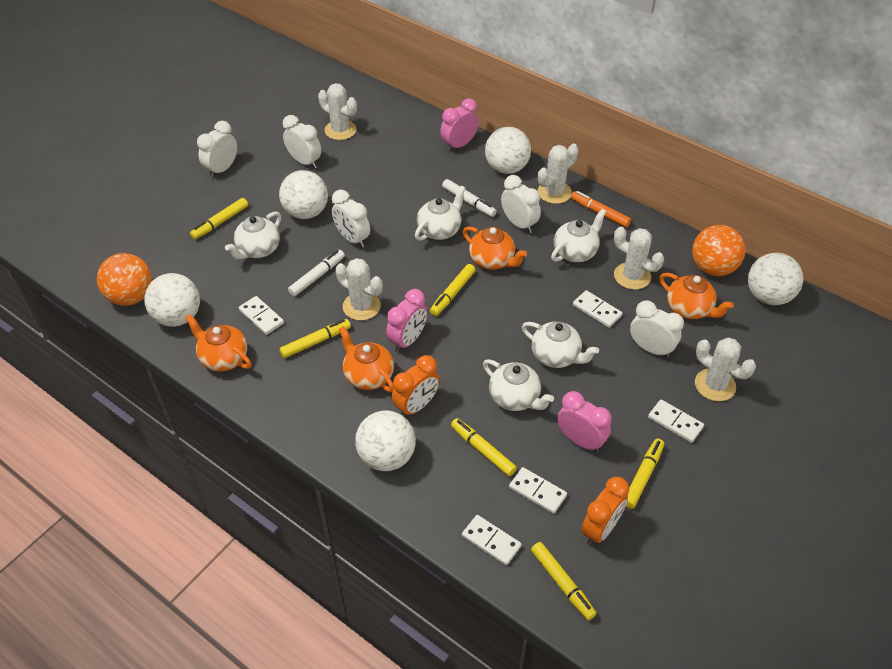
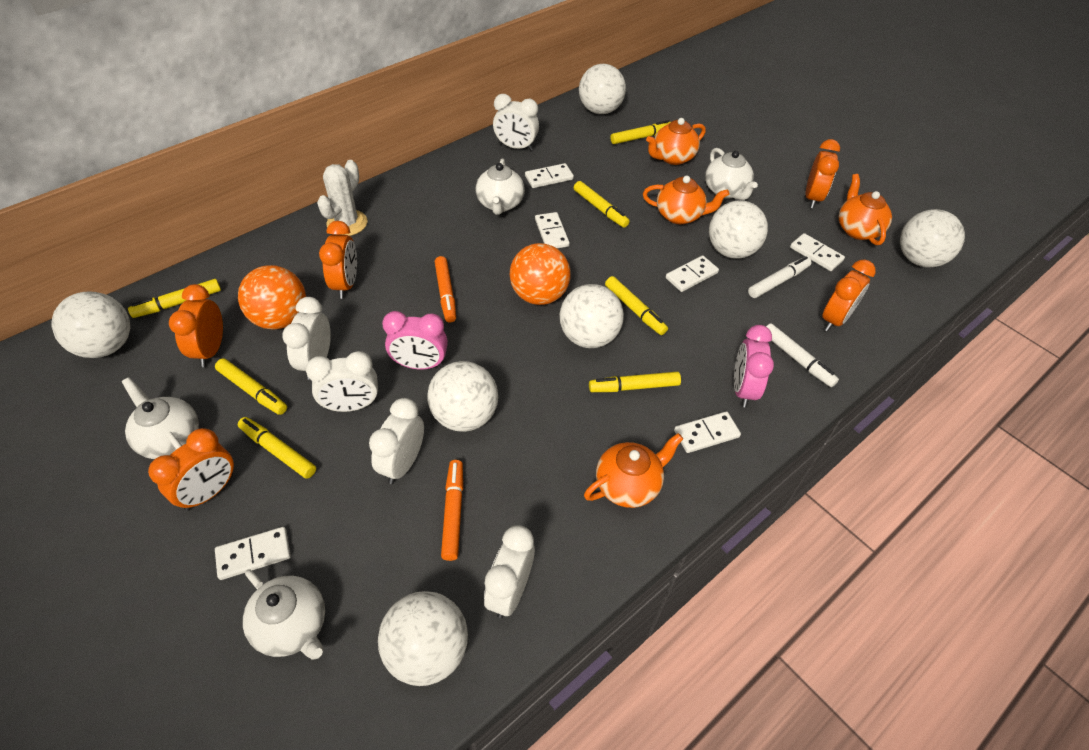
orange clock: 2 -> 5
orange marker: 1 -> 2
pink clock: 3 -> 2
white ball: 5 -> 7
white cactus: 5 -> 1
white domino: 5 -> 6
white teapot: 5 -> 4
yellow marker: 6 -> 7

